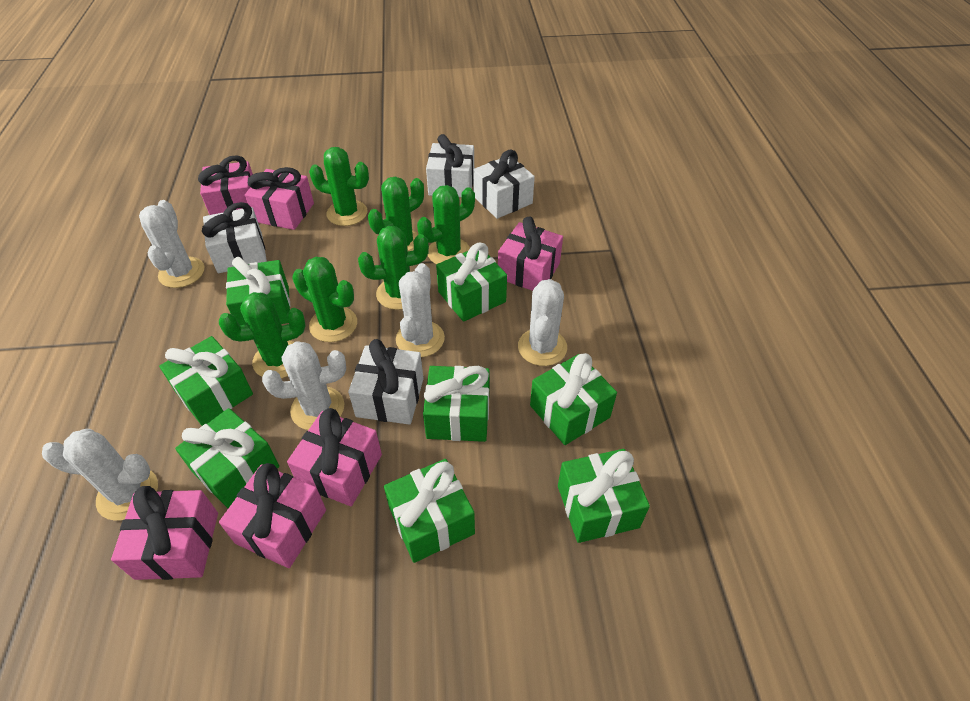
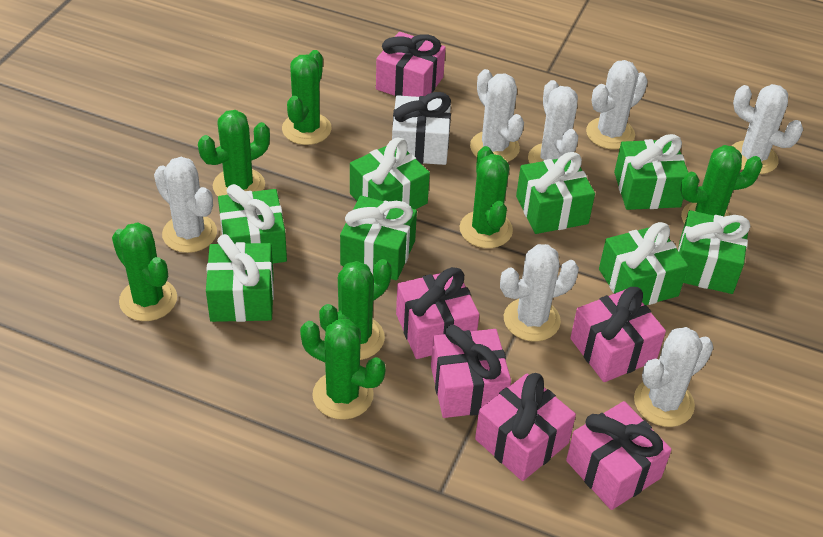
green cactus: 6 -> 7
white cactus: 5 -> 7
white gift: 4 -> 1

